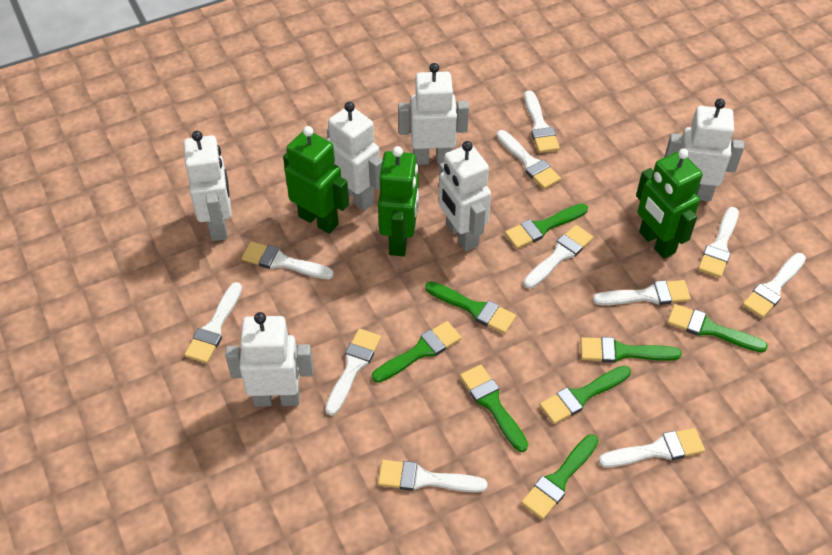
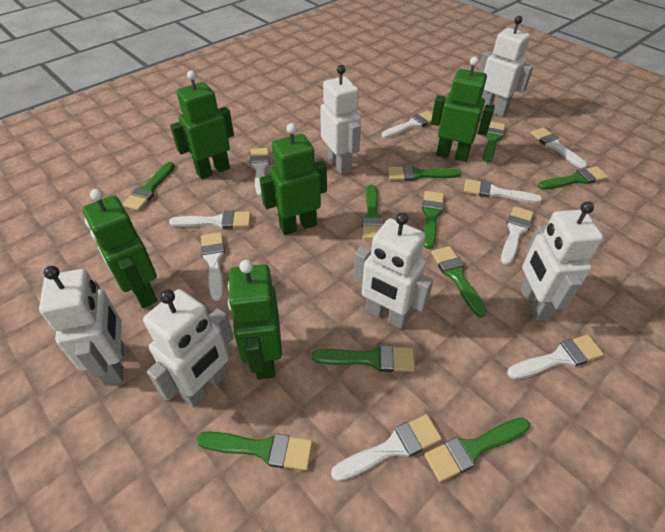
green brush: 8 -> 10
green robot: 3 -> 5
white brush: 11 -> 9

